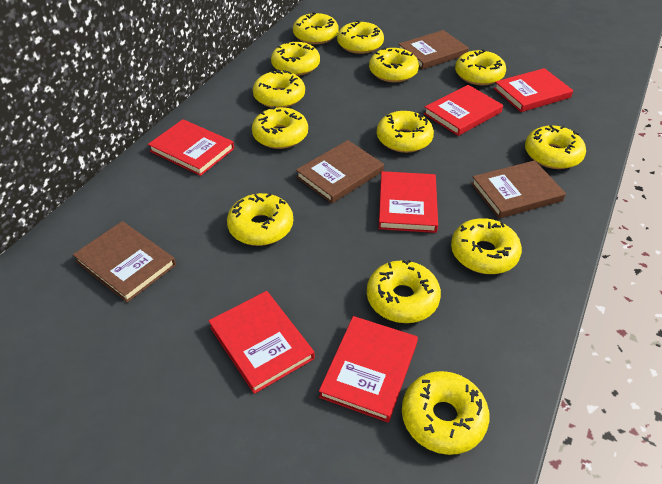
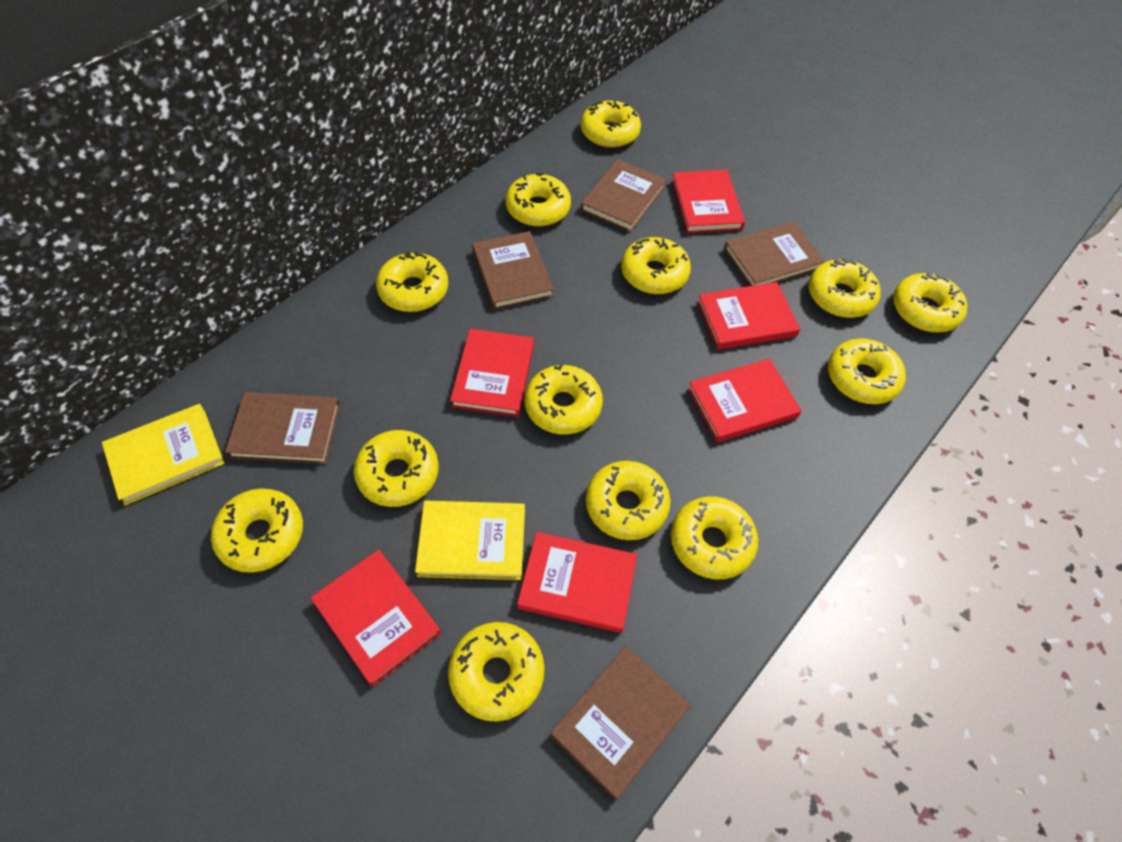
brown book: 4 -> 5
yellow book: 0 -> 2

